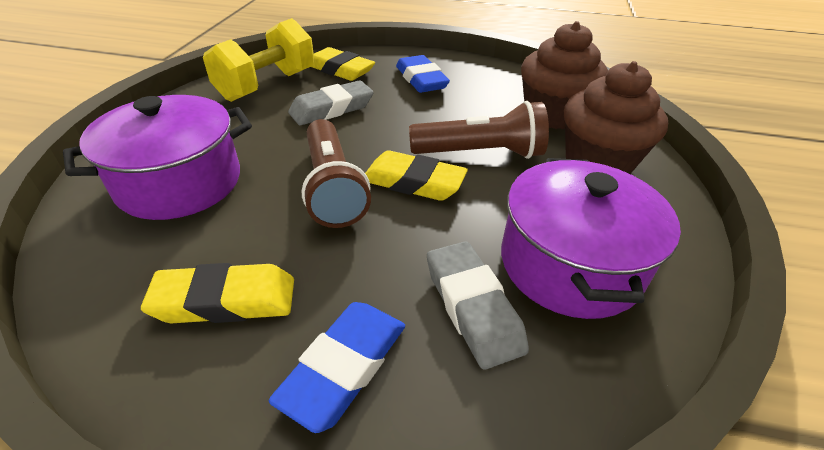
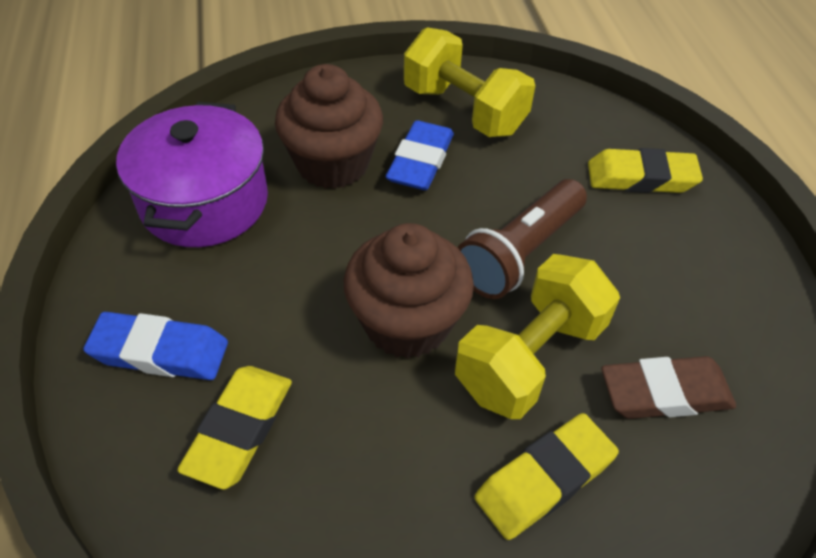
brown eraser: 0 -> 1
brown flashlight: 2 -> 1
grey eraser: 2 -> 0
purple pot: 2 -> 1
yellow dumbbell: 1 -> 2

